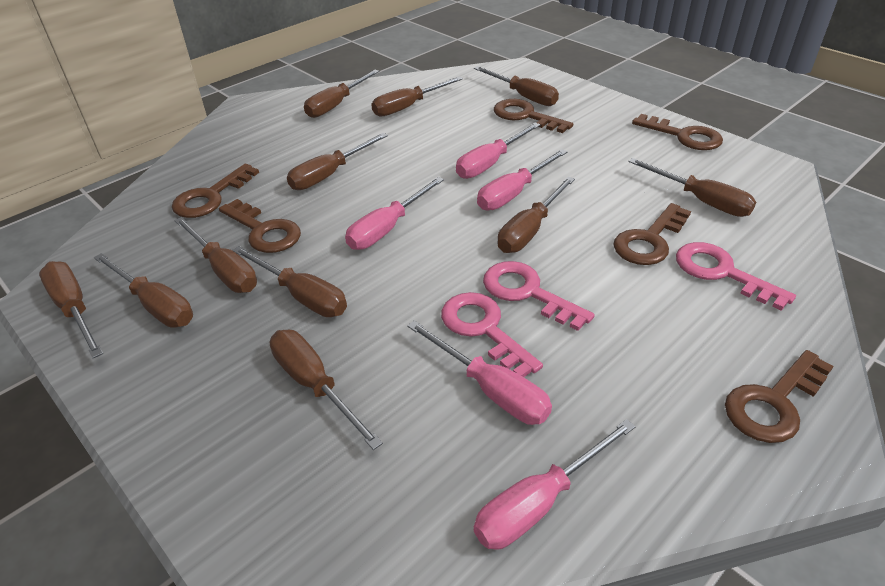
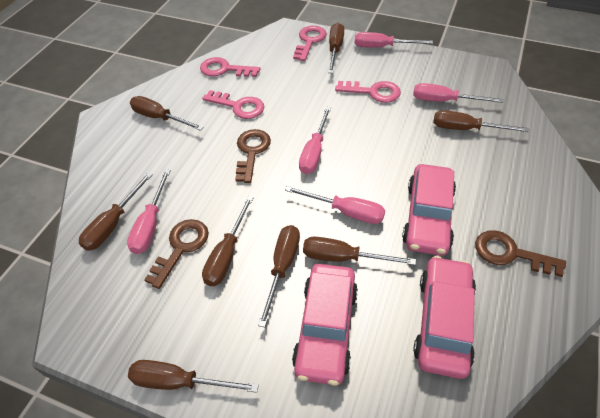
brown key: 6 -> 3
brown screwdriver: 11 -> 8
pink car: 0 -> 3
pink key: 3 -> 4

